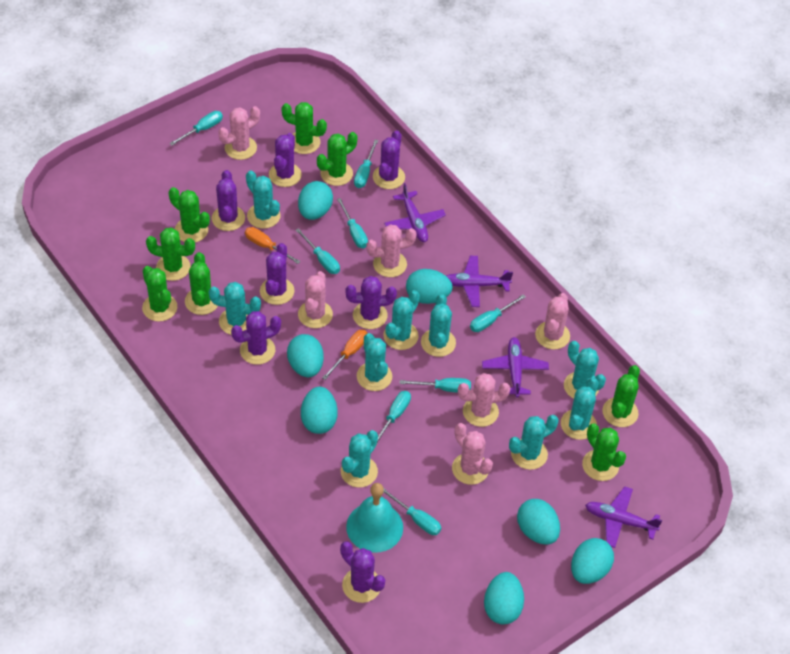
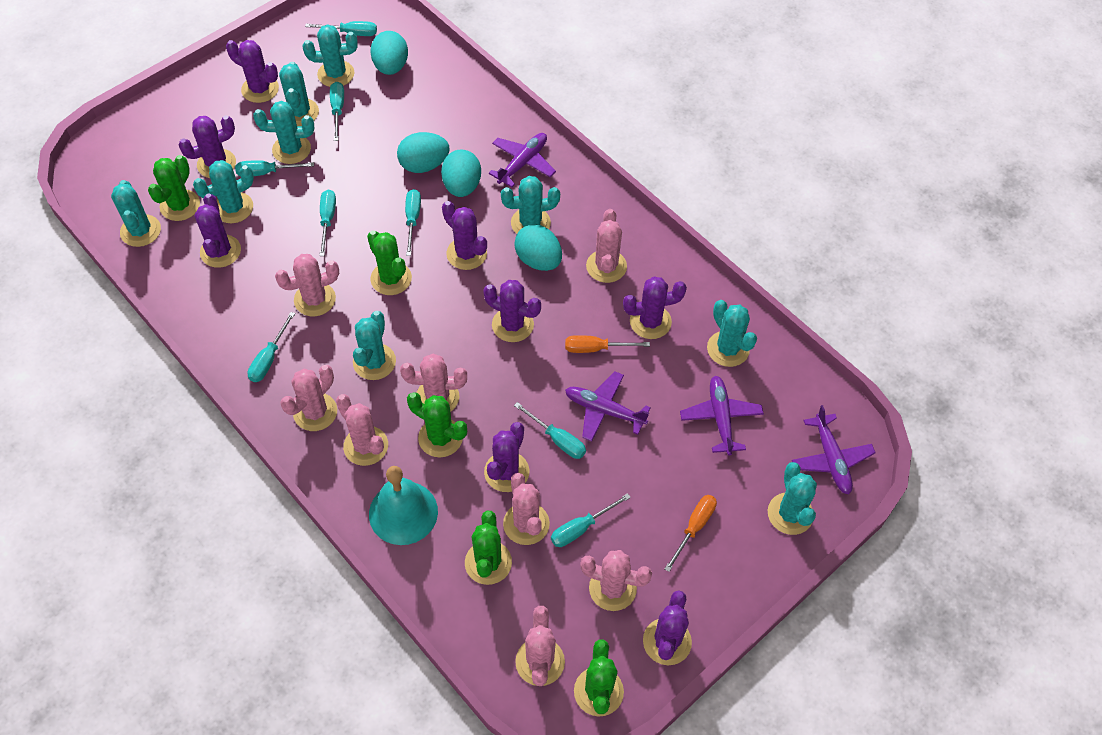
green cactus: 8 -> 5
pink cactus: 6 -> 8
purple cactus: 7 -> 8
turquoise egg: 7 -> 4

